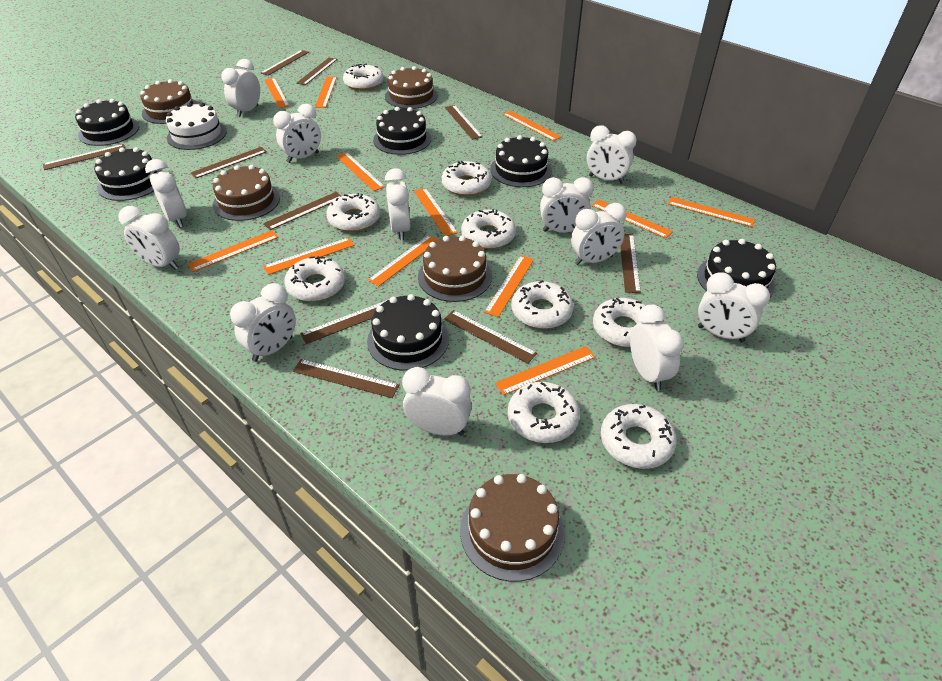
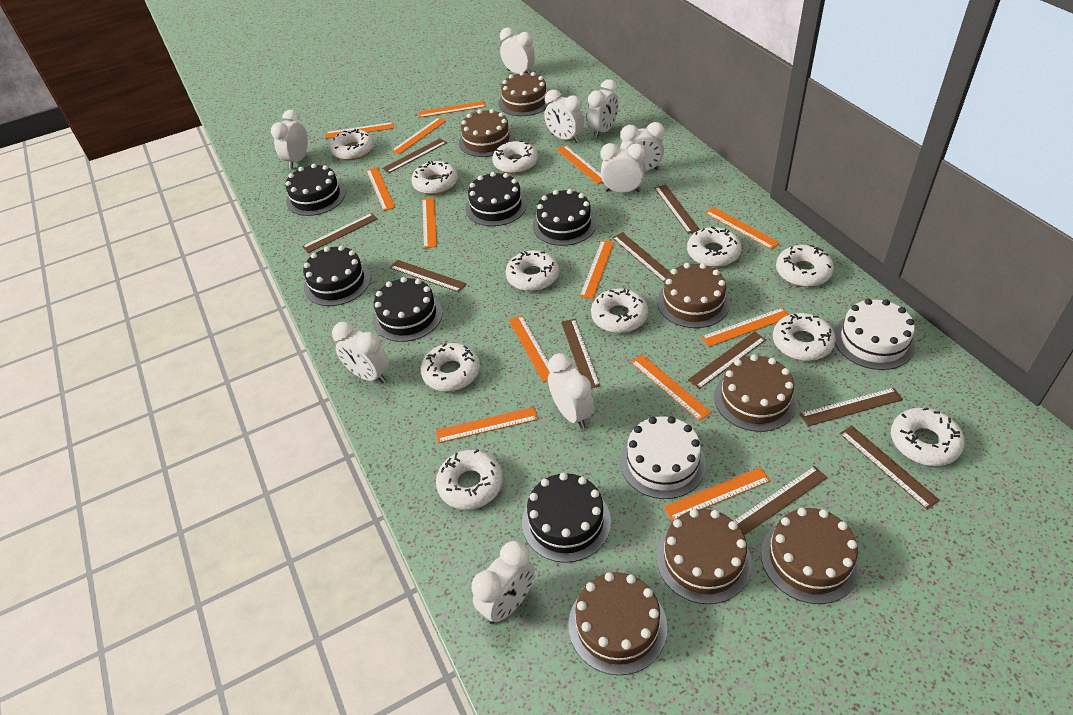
brown cake: 5 -> 7
orange ruler: 12 -> 13
white cake: 1 -> 2
white clock: 12 -> 9
white donut: 9 -> 11

